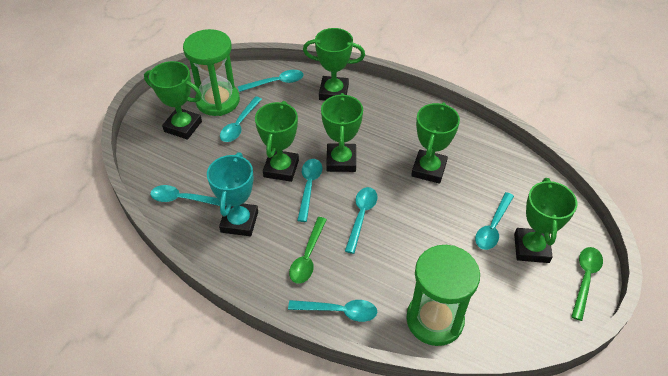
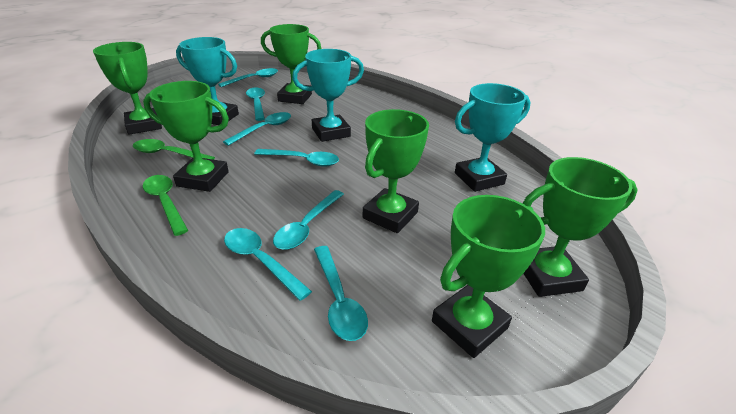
green hourglass: 2 -> 0
turquoise trophy: 1 -> 3

